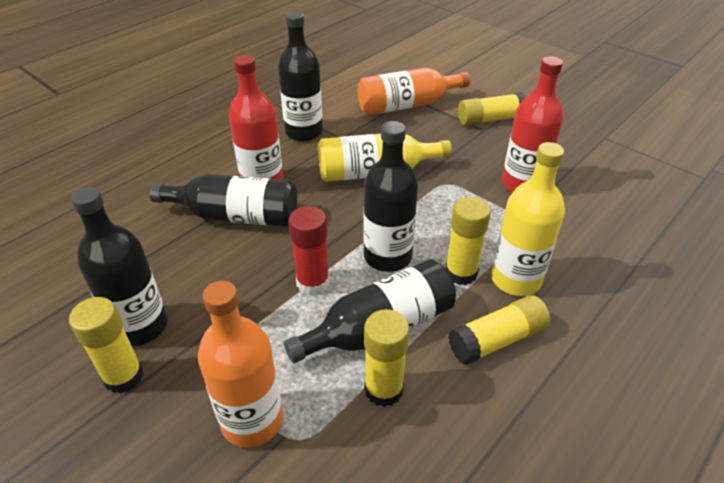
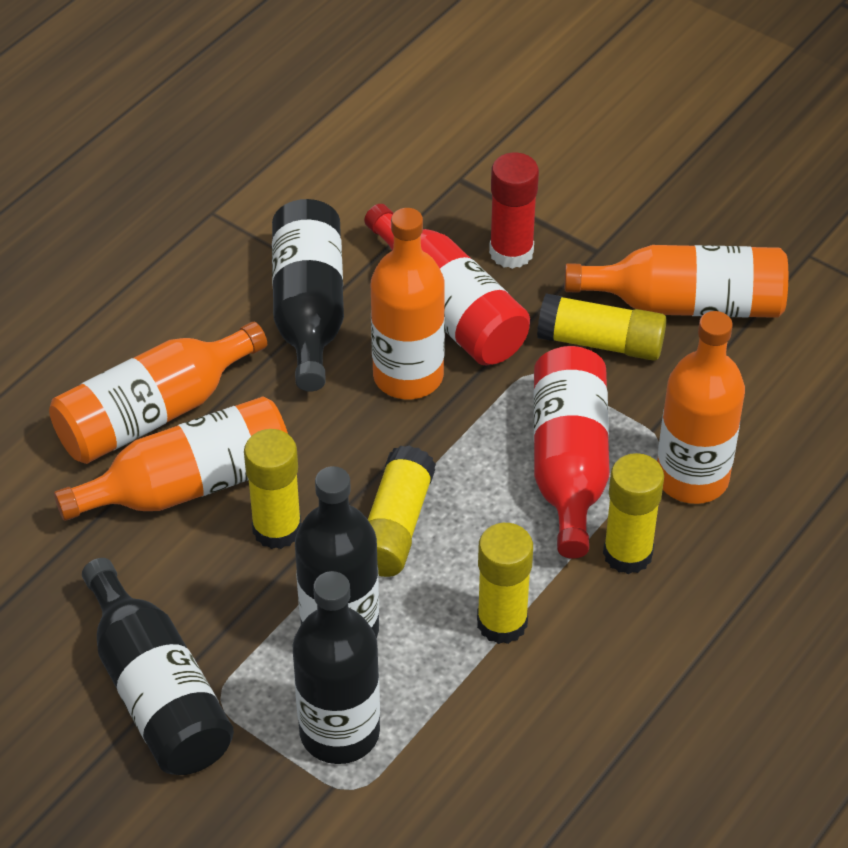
black bottle: 5 -> 4
orange bottle: 2 -> 5
yellow bottle: 2 -> 0

